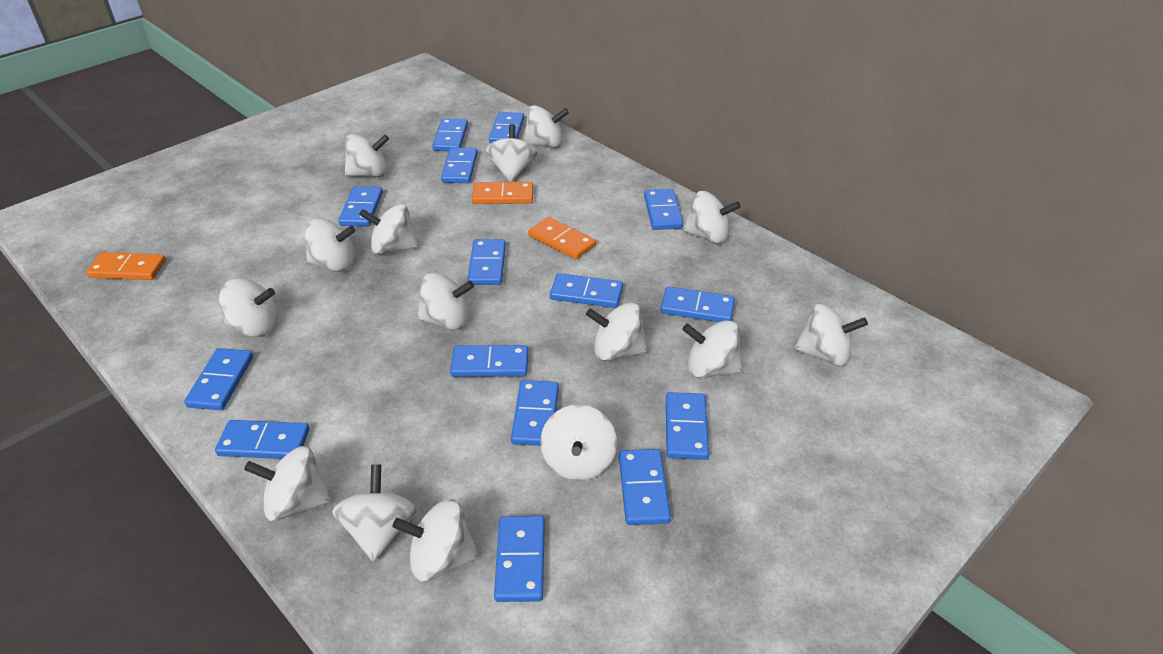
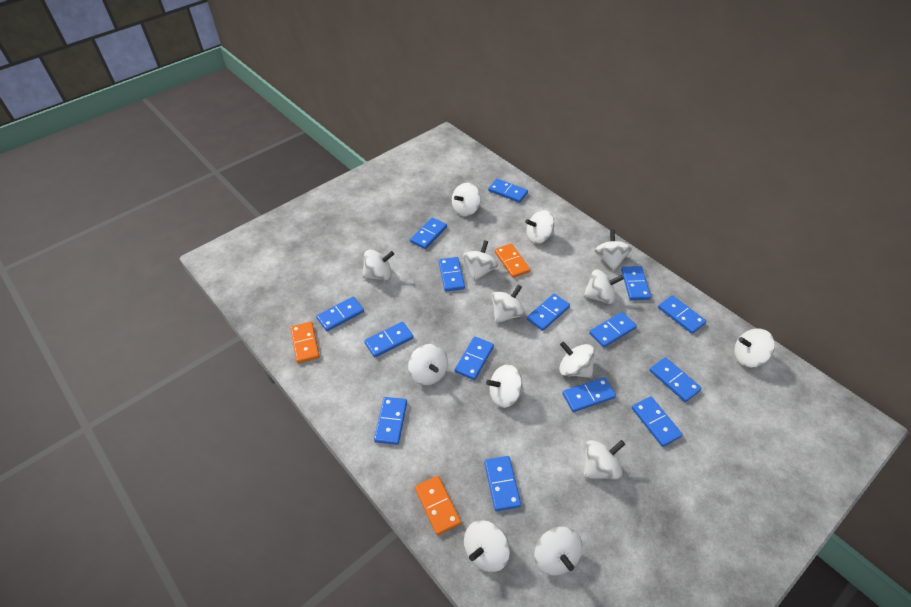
white spinning top: 15 -> 14

